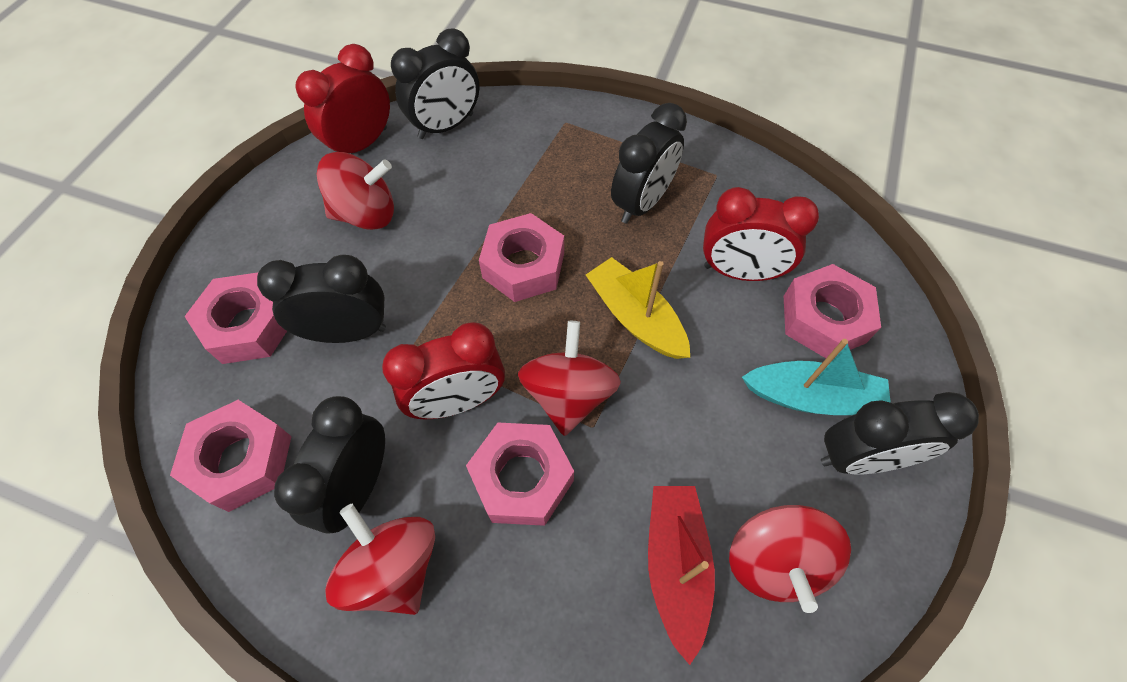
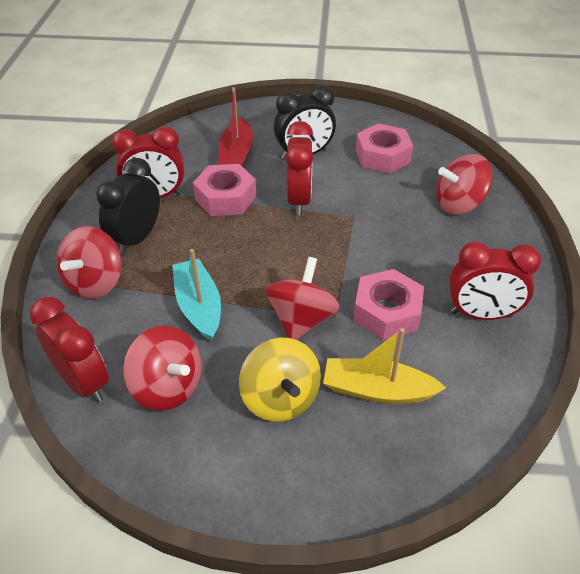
black clock: 5 -> 2
pink nut: 5 -> 3
red clock: 3 -> 4
yellow spinning top: 0 -> 1

